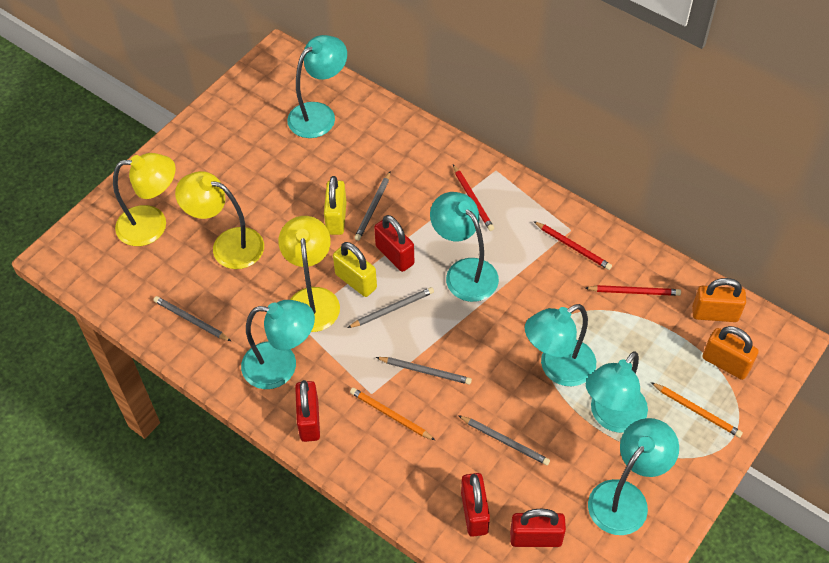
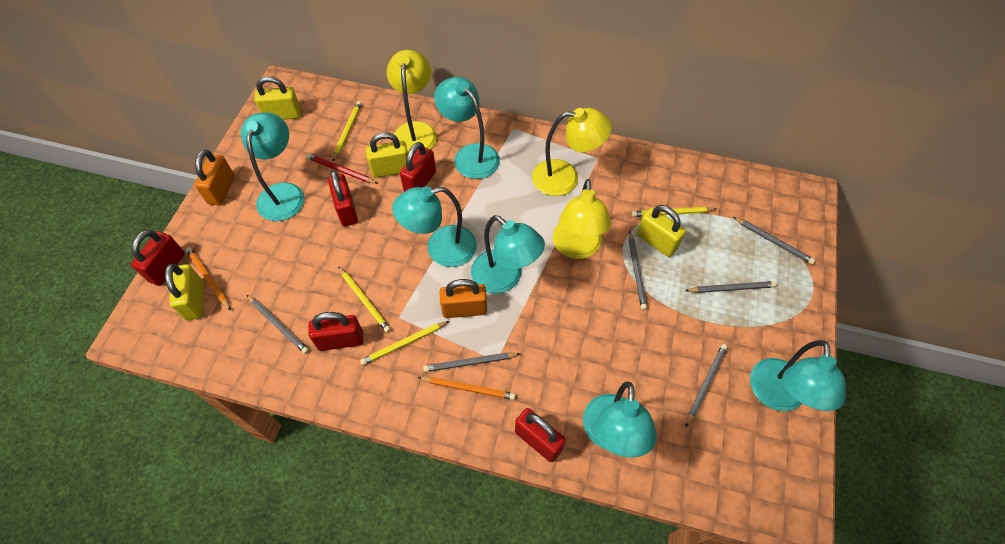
grey pencil: 5 -> 6
red padlock: 4 -> 5
red pencil: 3 -> 1
yellow padlock: 2 -> 4
yellow pencil: 0 -> 4

